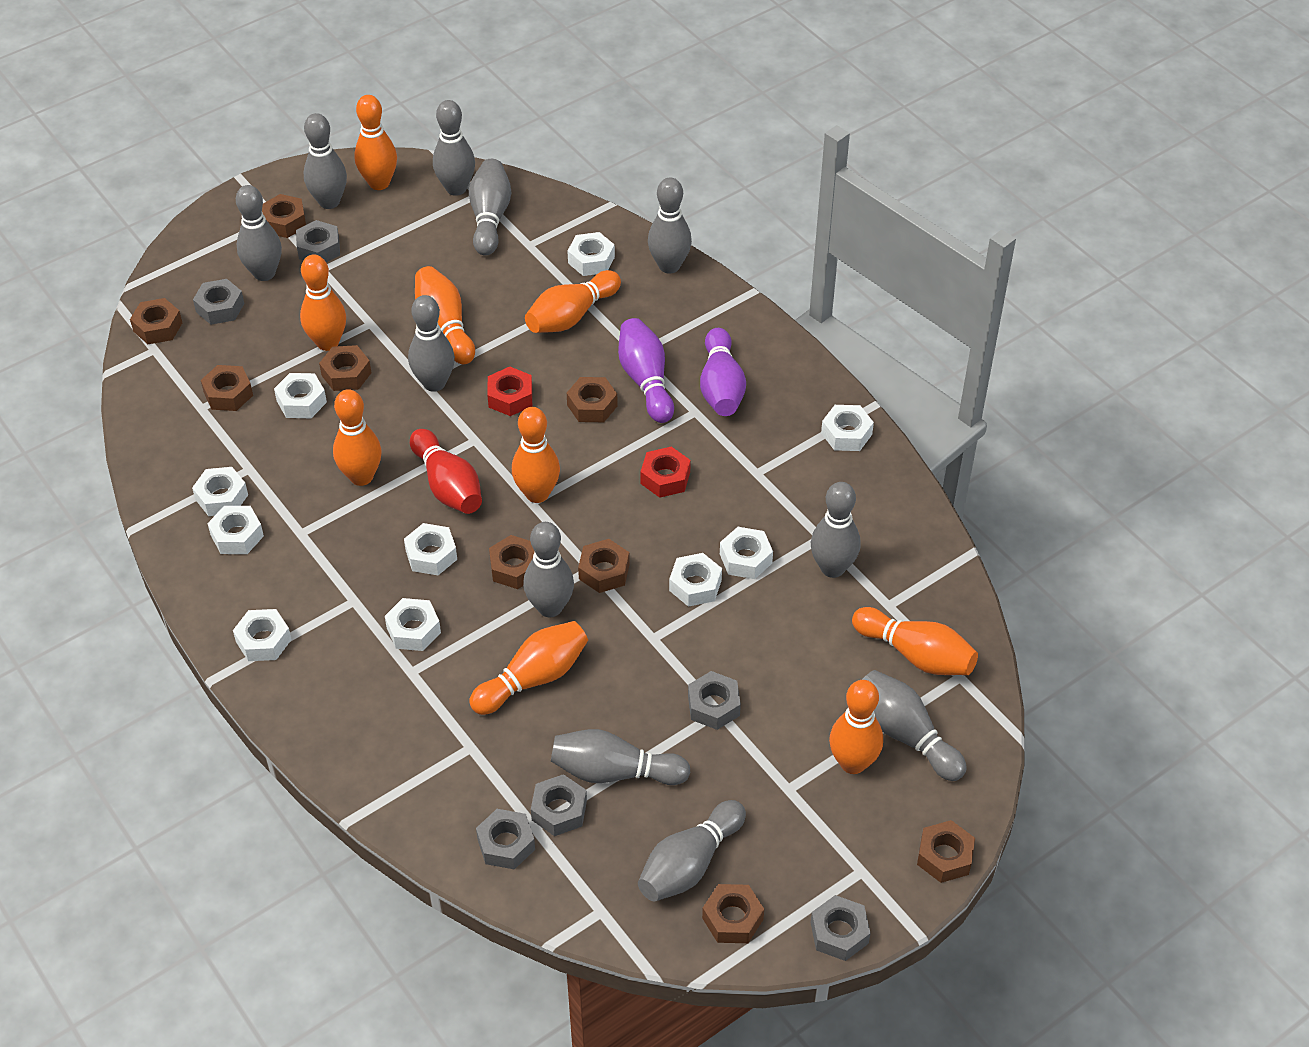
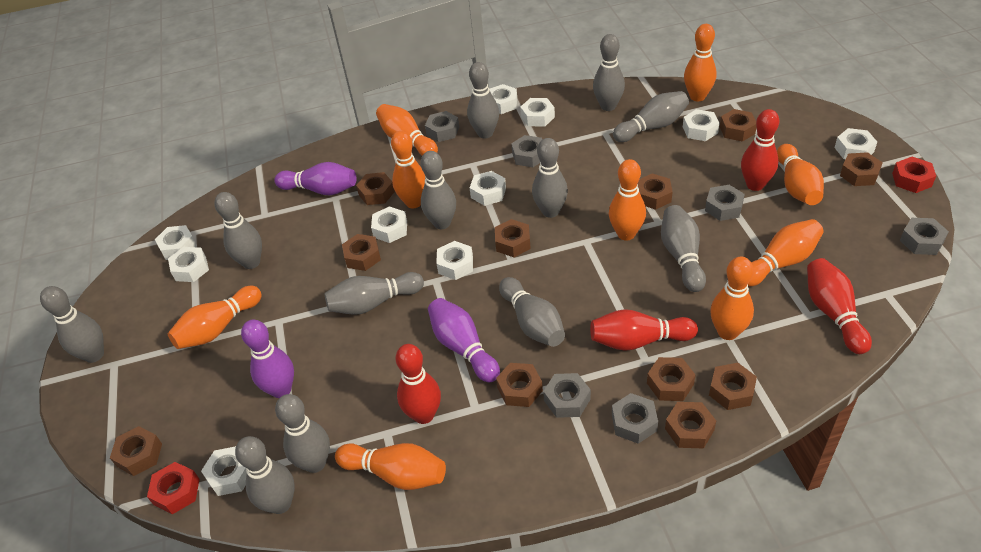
brown nut: 9 -> 11
grey bowling pin: 11 -> 12
purple bowling pin: 2 -> 3
red bowling pin: 1 -> 4

